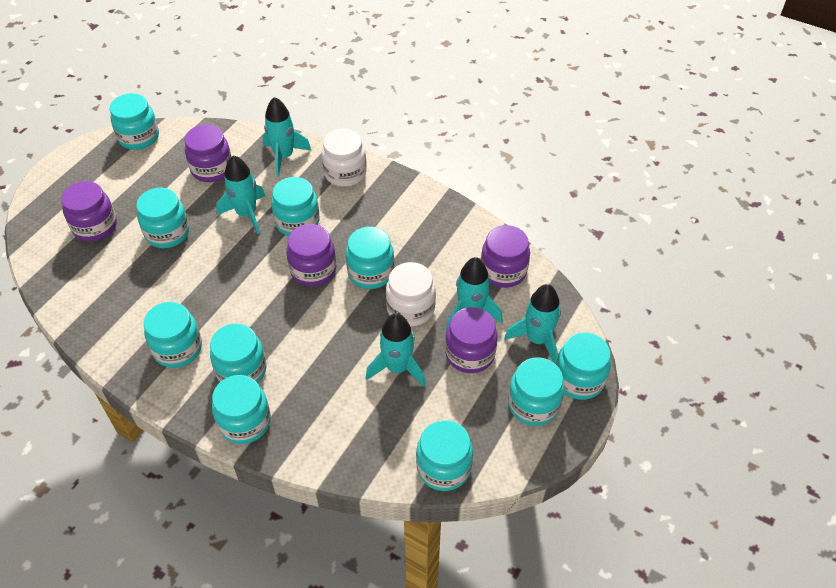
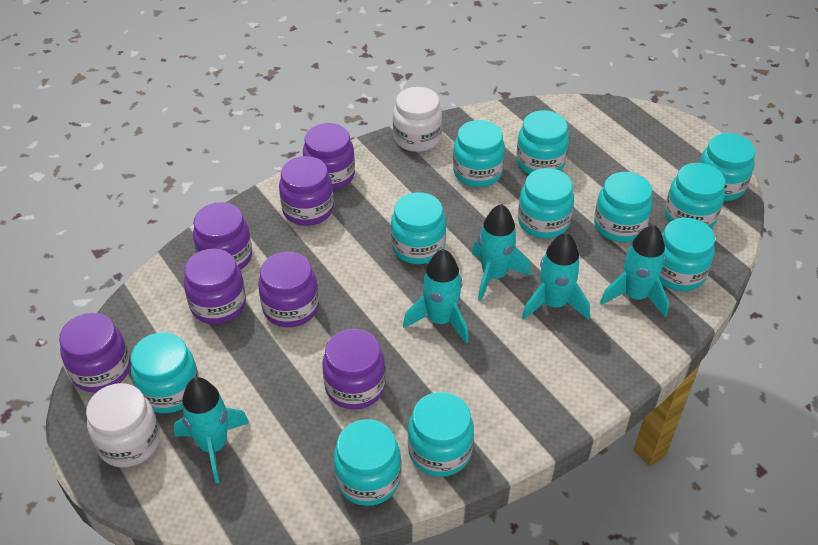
purple jar: 5 -> 7
turquoise jar: 10 -> 11

